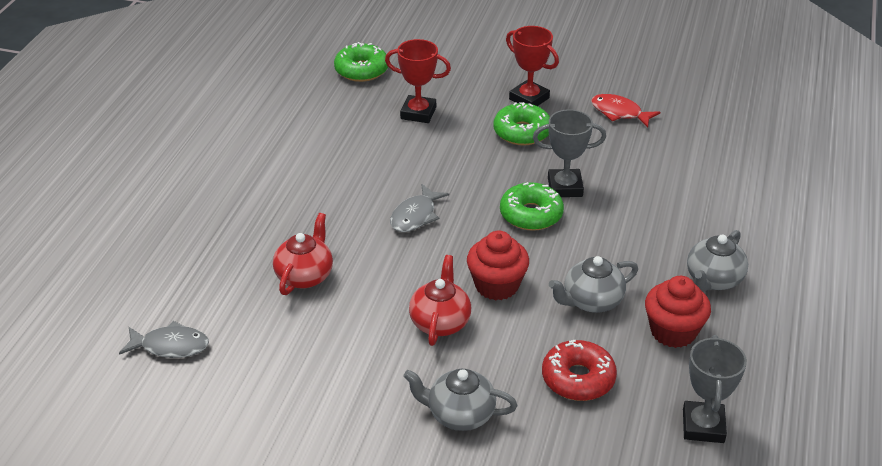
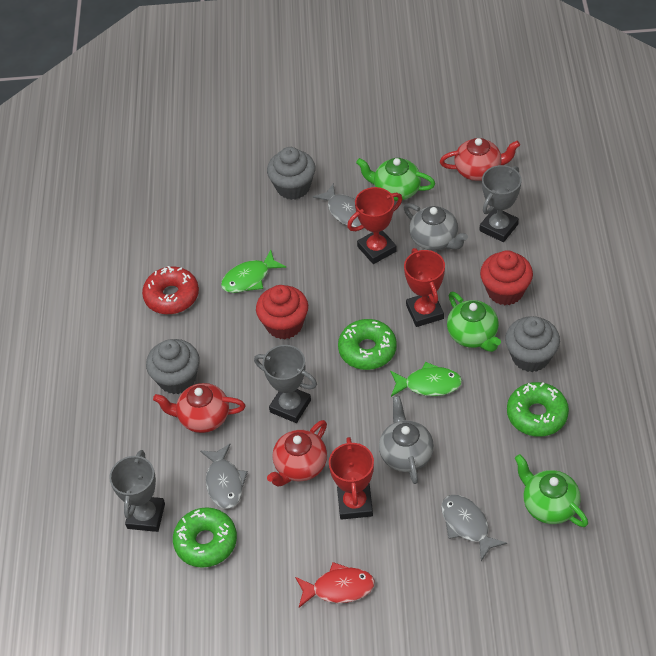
green fish: 0 -> 2
green teapot: 0 -> 3
grey cupcake: 0 -> 3
grey fish: 2 -> 3
grey teapot: 3 -> 2
grey trophy: 2 -> 3
red teapot: 2 -> 3
red trophy: 2 -> 3

